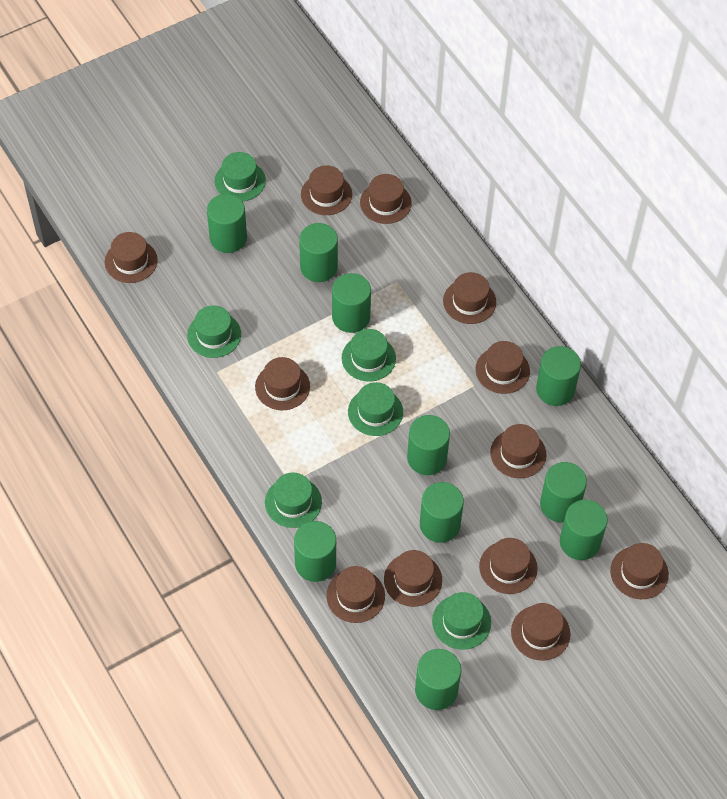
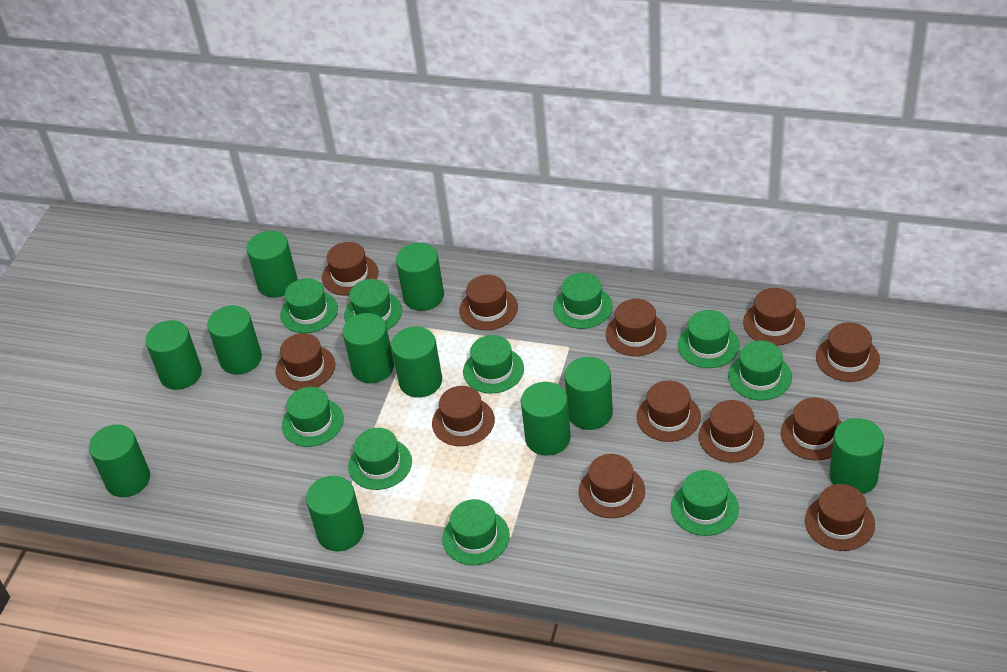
green cylinder: 10 -> 11
green hat: 6 -> 10

